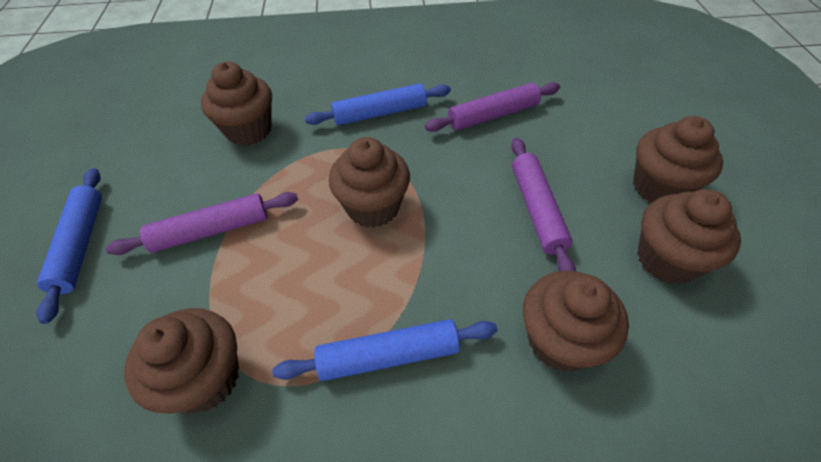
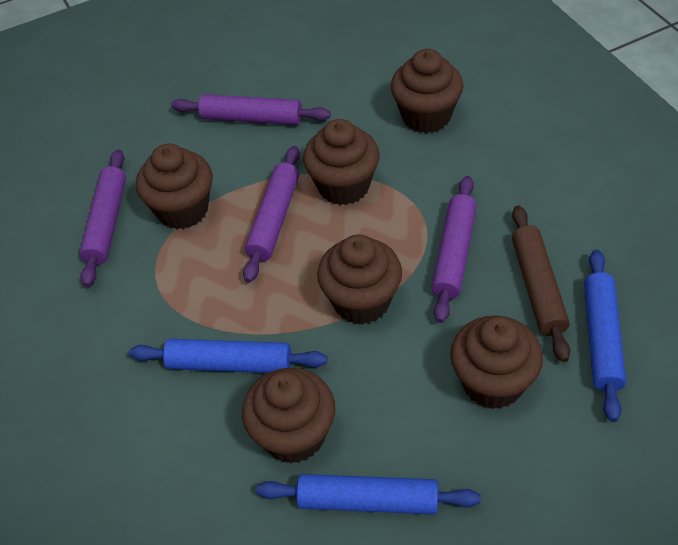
brown rolling pin: 0 -> 1
purple rolling pin: 3 -> 4

